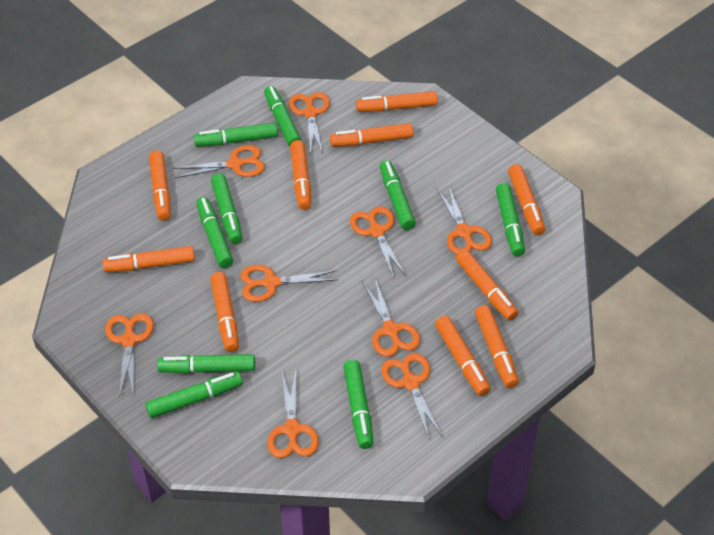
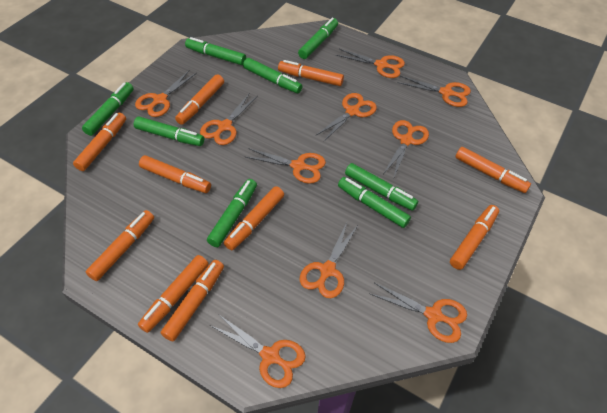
green marker: 9 -> 8
orange scissors: 9 -> 10

